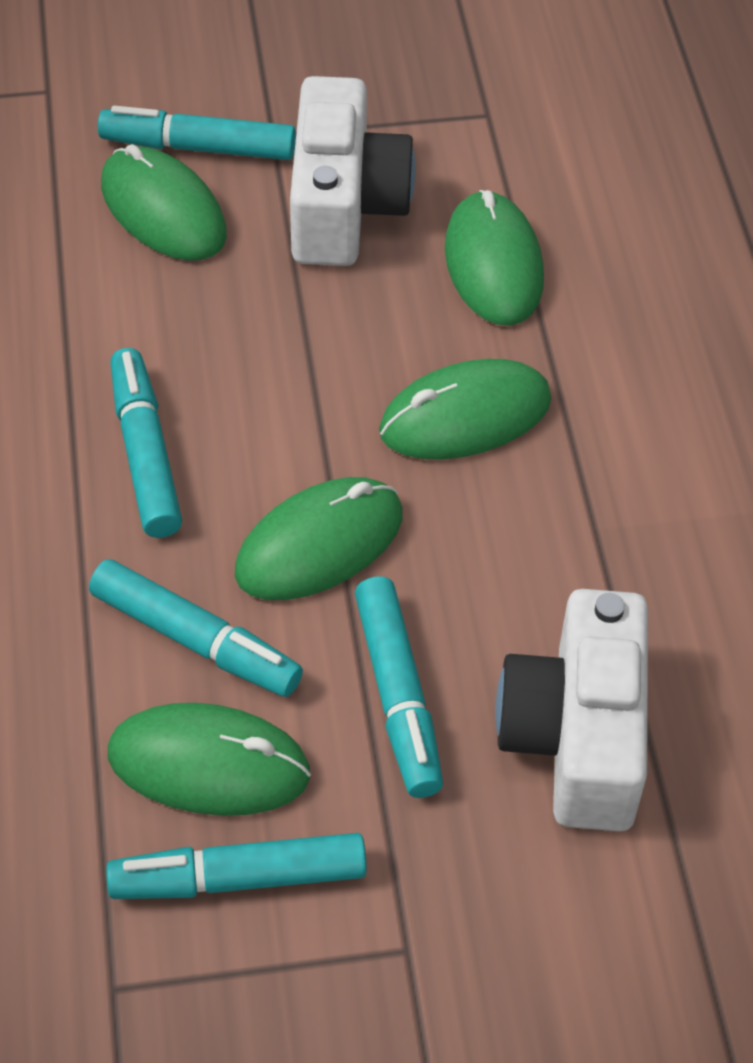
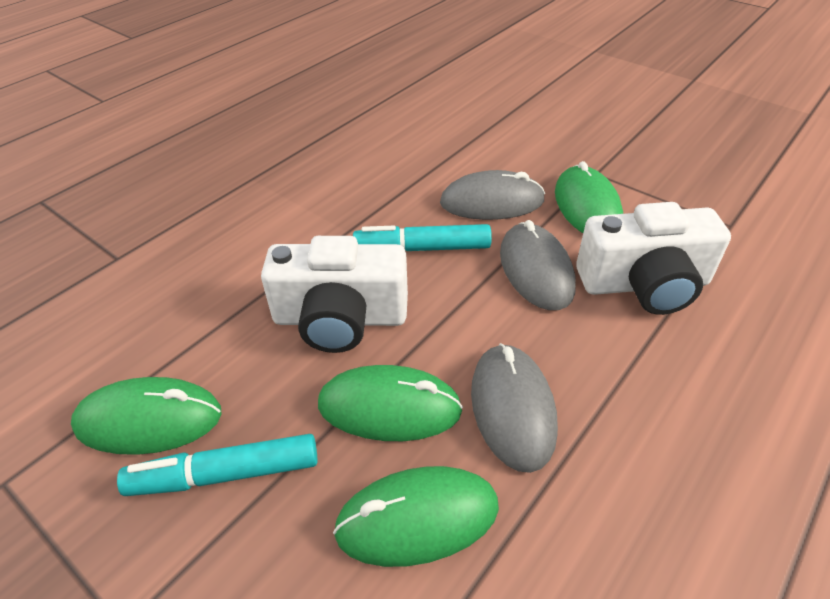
green mouse: 5 -> 4
grey mouse: 0 -> 3
turquoise marker: 5 -> 2

